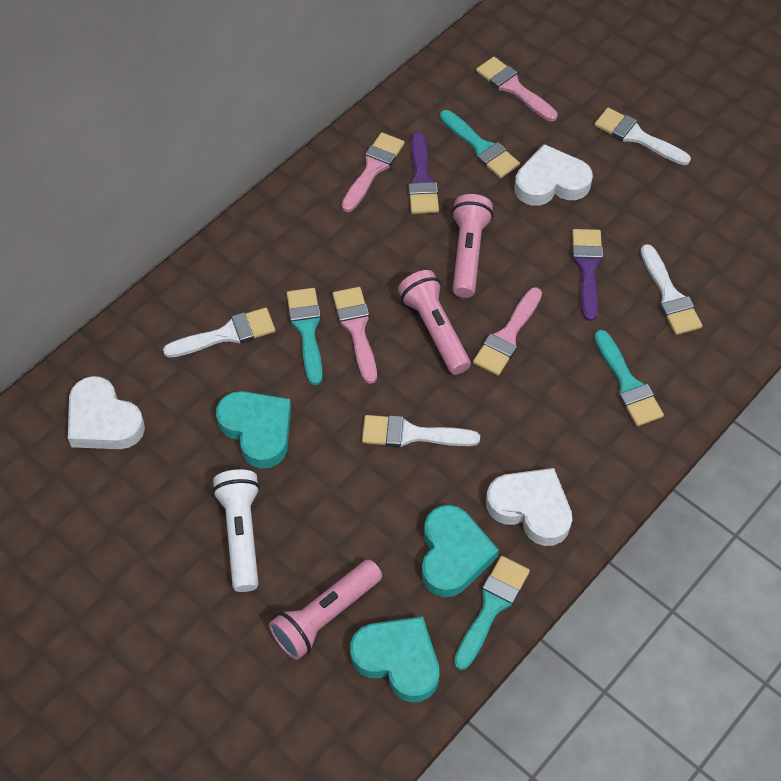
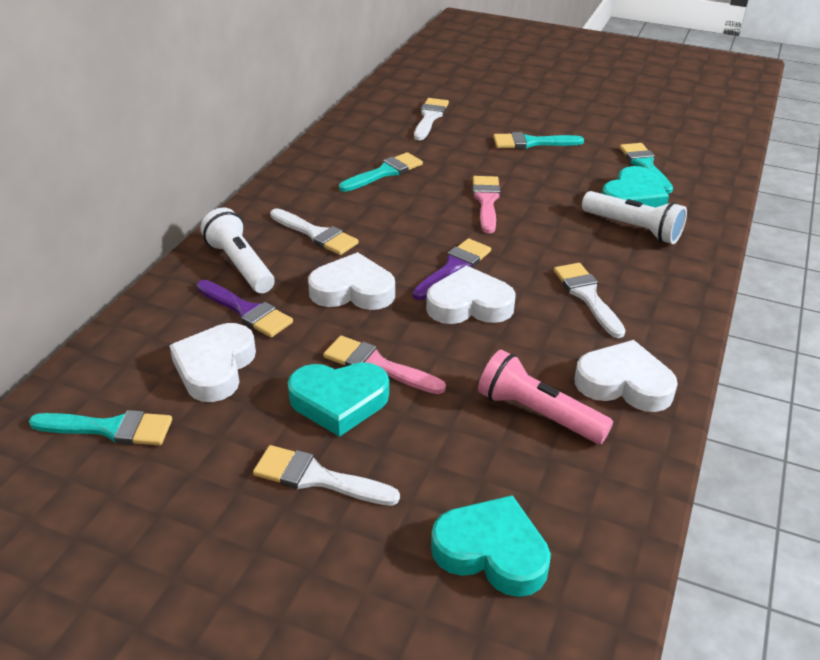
pink brush: 4 -> 2
pink flashlight: 3 -> 1
white flashlight: 1 -> 2
white heart: 3 -> 4

